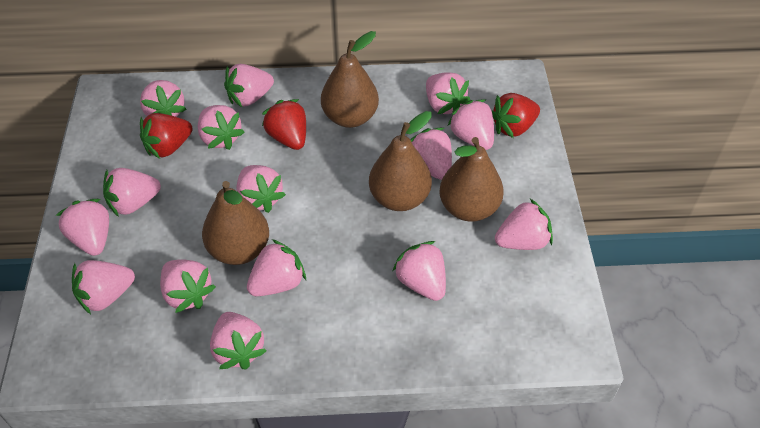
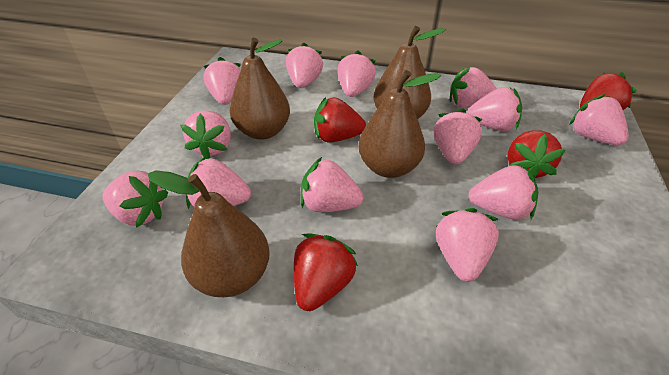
pink strawberry: 15 -> 13
red strawberry: 3 -> 4

